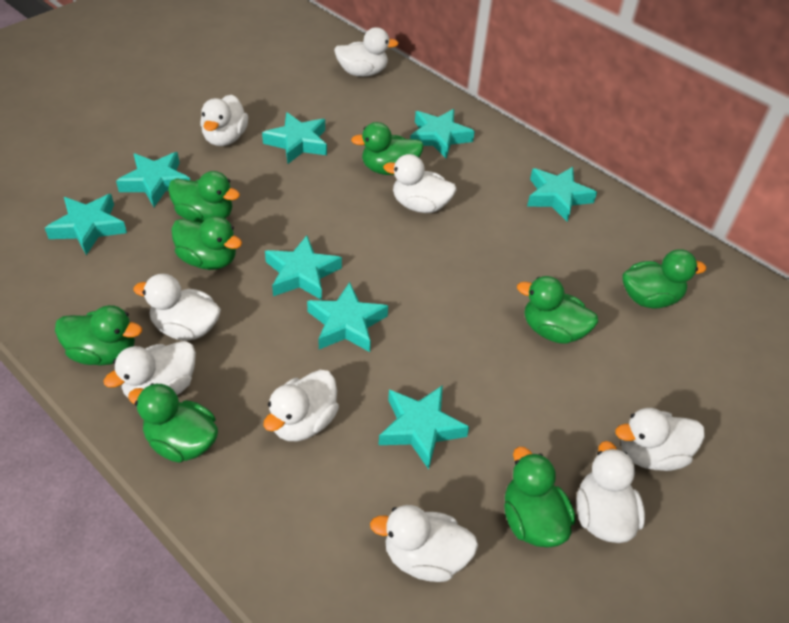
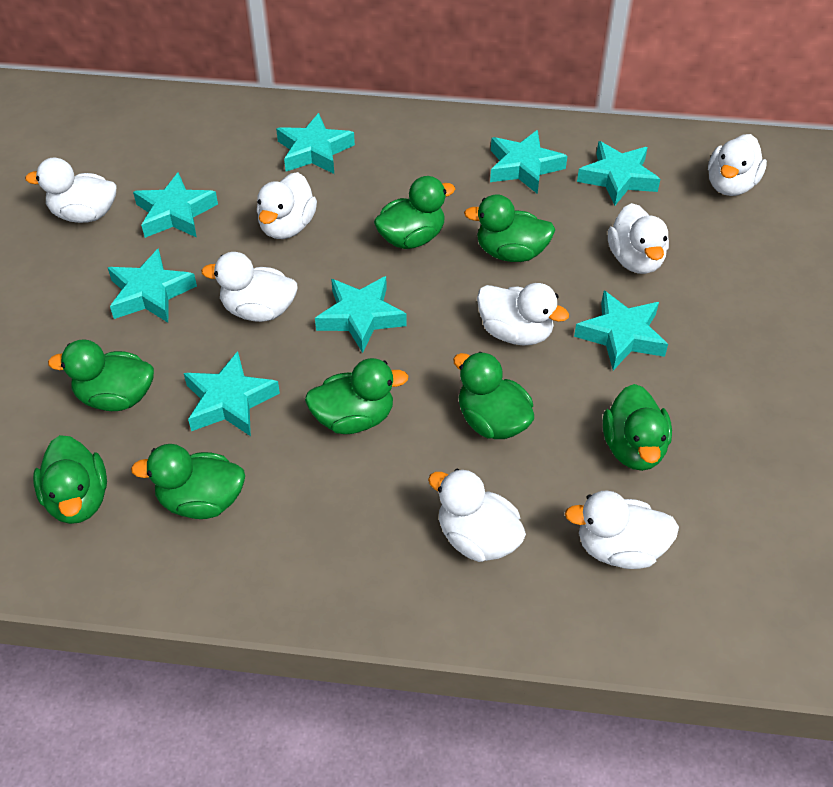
white duck: 9 -> 8

